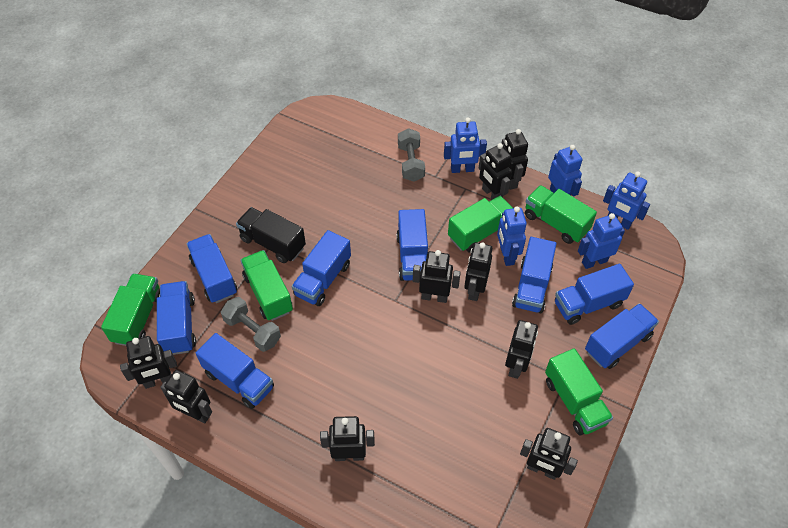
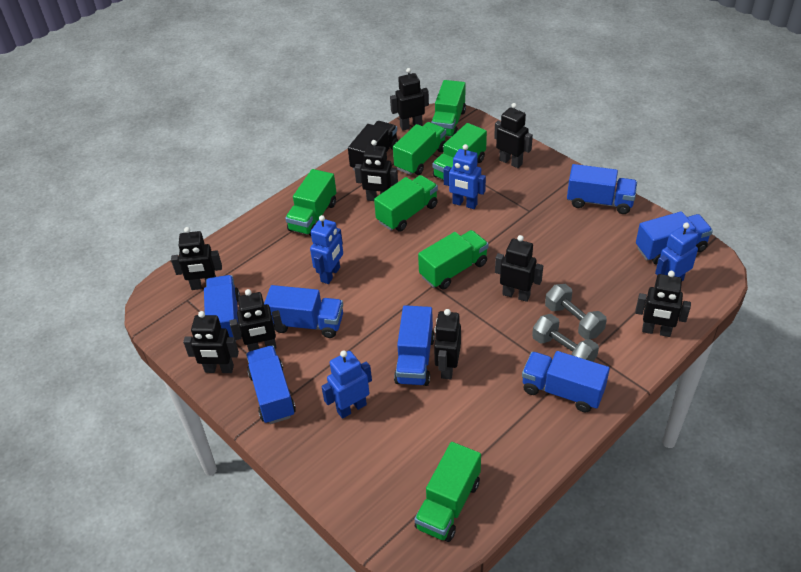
blue robot: 5 -> 4
blue truck: 8 -> 7
green truck: 5 -> 7

